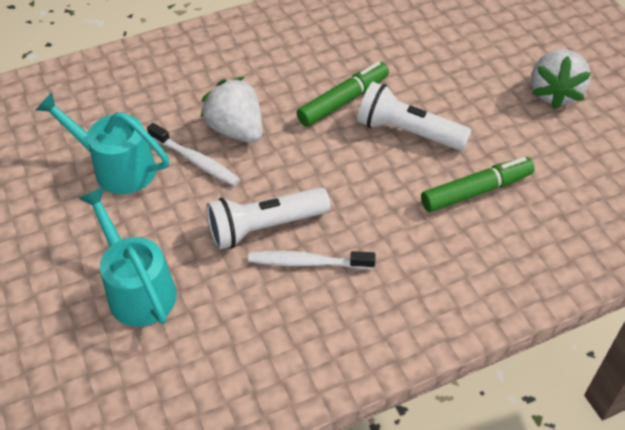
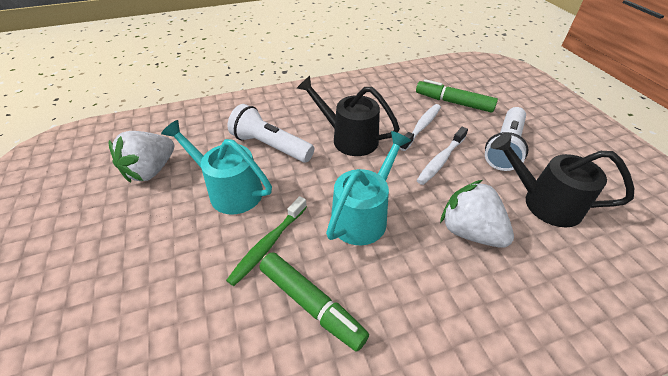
black watering can: 0 -> 2
green toothbrush: 0 -> 1

